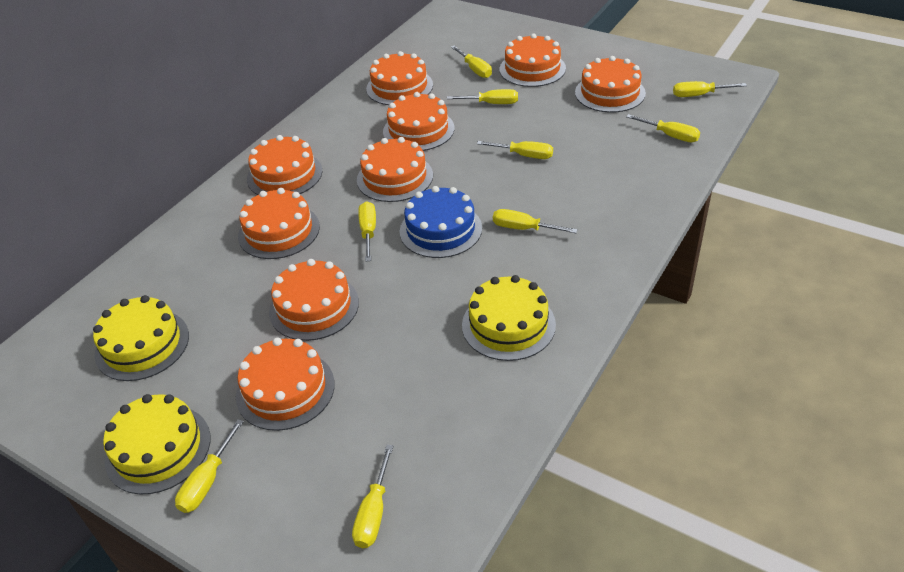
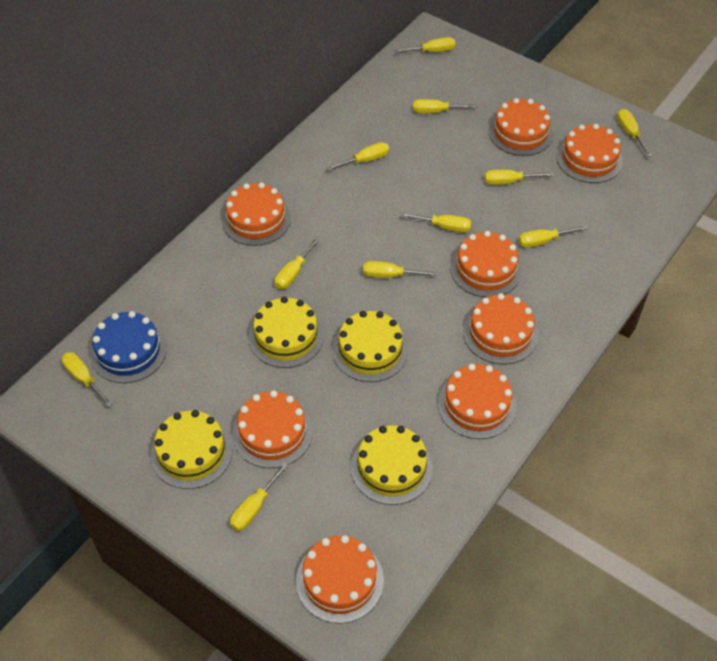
orange cake: 9 -> 8
yellow cake: 3 -> 4
yellow screwdriver: 9 -> 11

